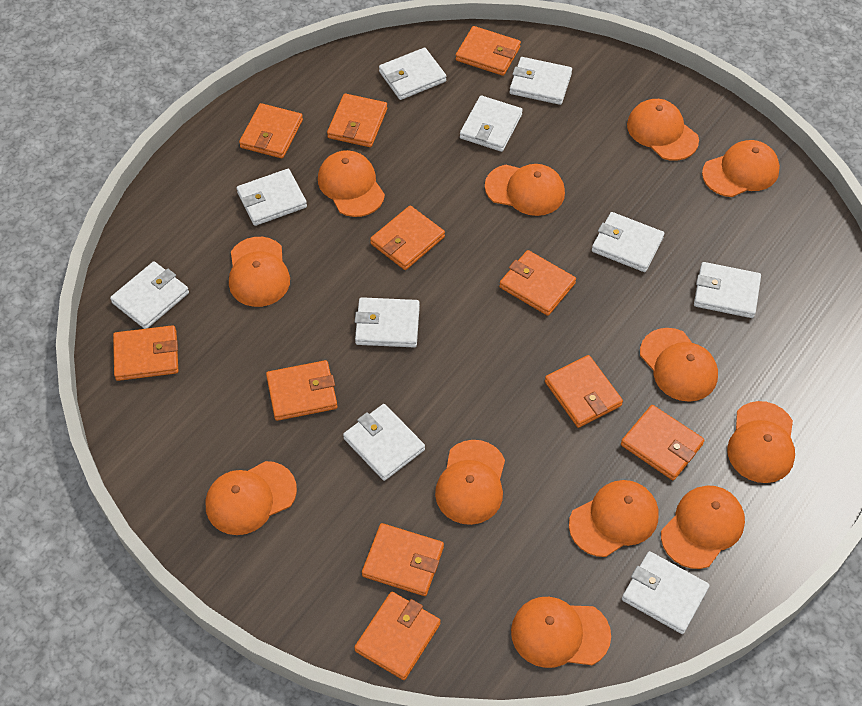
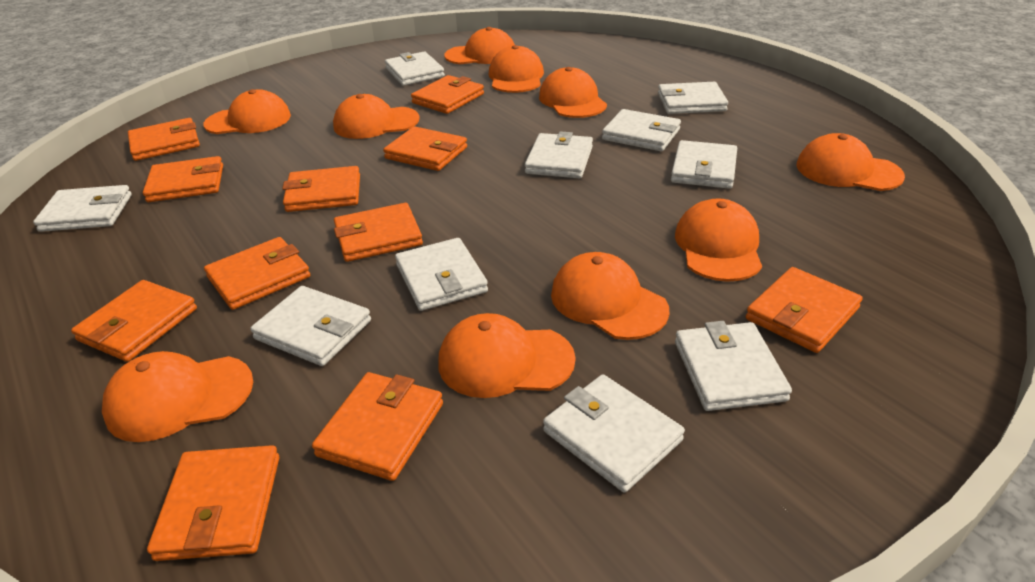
orange cap: 12 -> 10

